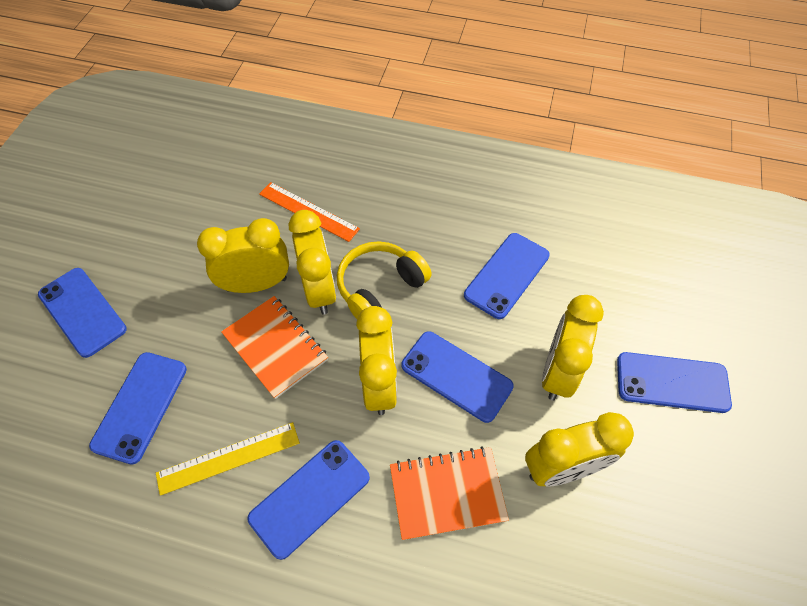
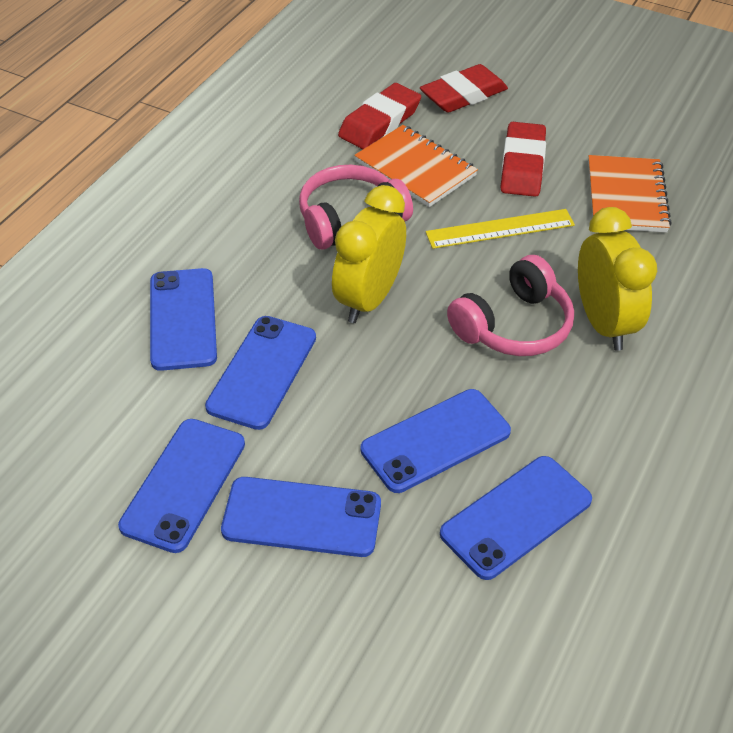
orange ruler: 1 -> 0
pink headphones: 0 -> 2
red eraser: 0 -> 3
yellow clock: 5 -> 2
yellow headphones: 1 -> 0

